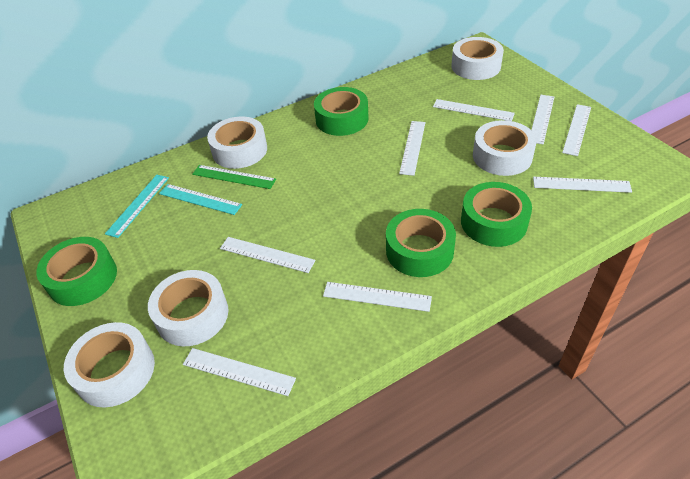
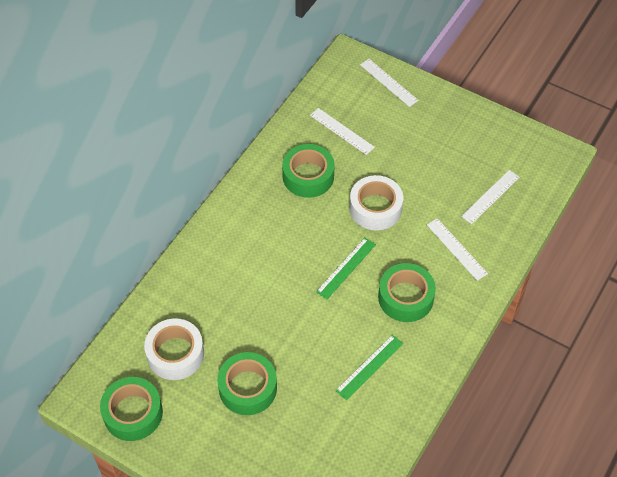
green ruler: 1 -> 2
turquoise ruler: 2 -> 0
white ruler: 8 -> 4
white tape: 5 -> 2

